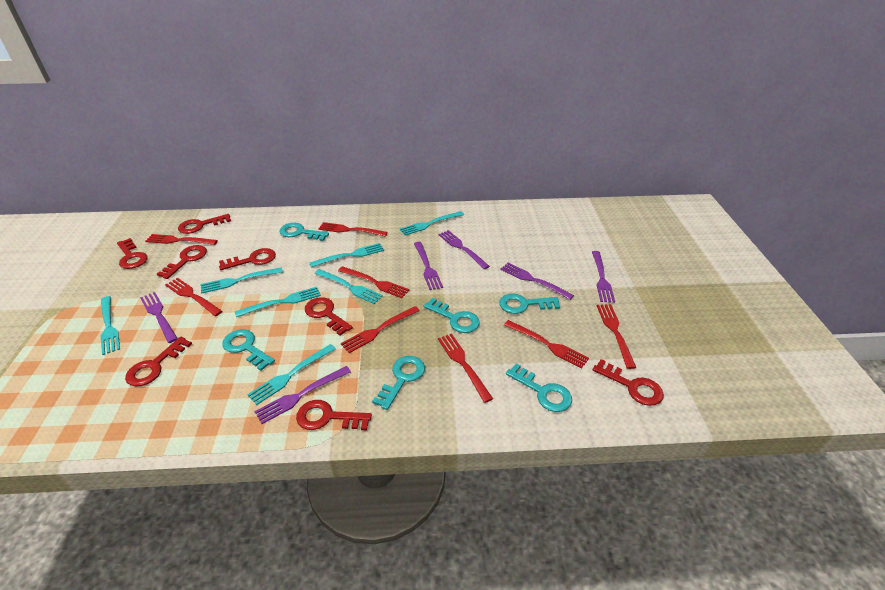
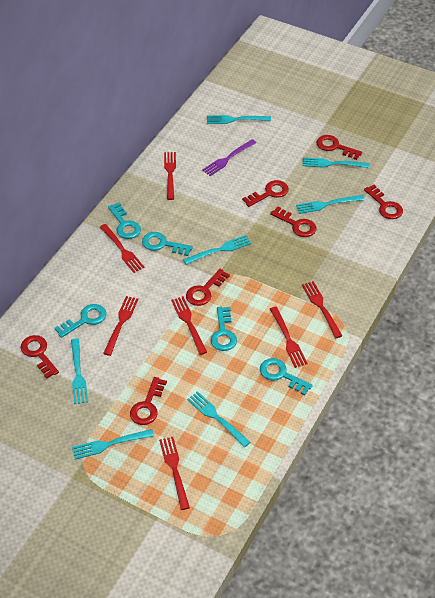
purple fork: 6 -> 1
red fork: 8 -> 7
red key: 8 -> 7
turquoise key: 6 -> 5

